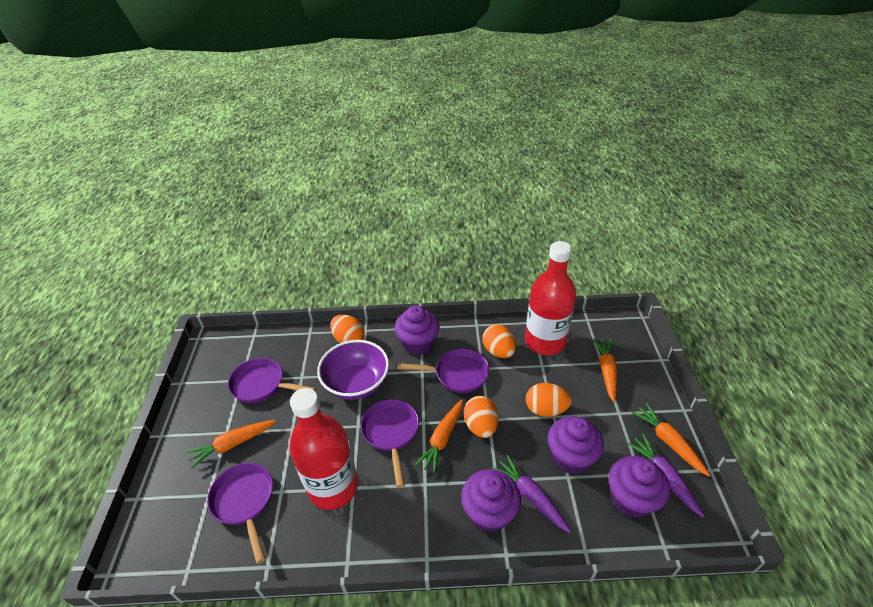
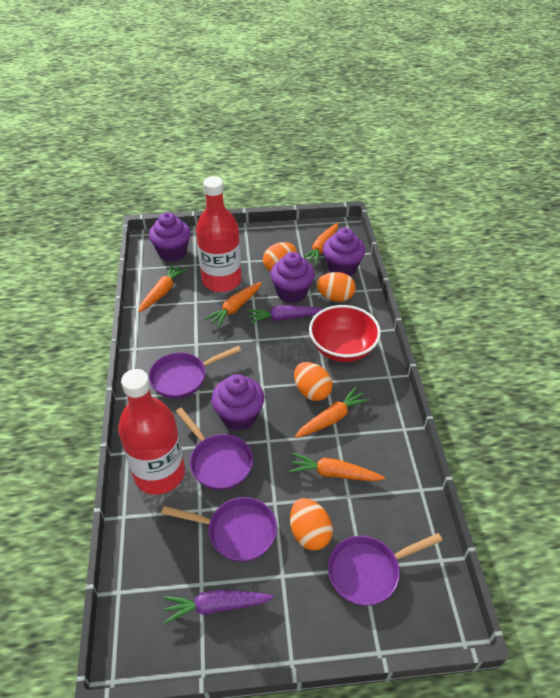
orange carrot: 4 -> 5
purple bowl: 1 -> 0
red bowl: 0 -> 1

